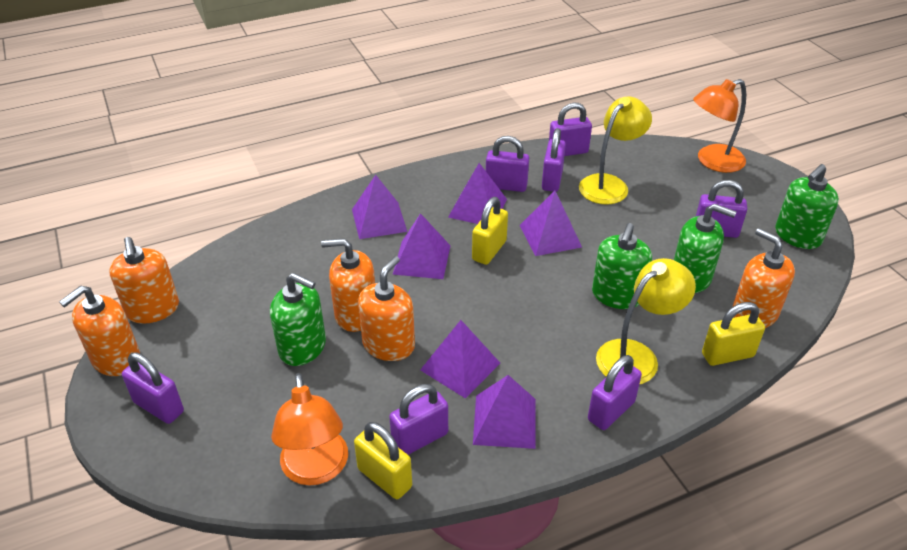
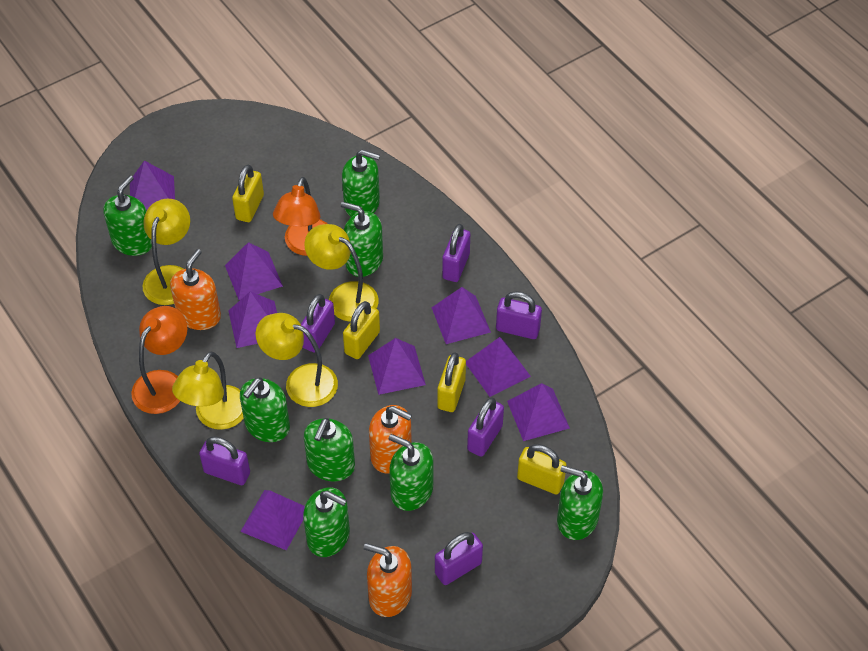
green soap dispenser: 4 -> 8
orange soap dispenser: 5 -> 3
purple padlock: 7 -> 6
purple pyramid: 6 -> 8
yellow lamp: 2 -> 4
yellow padlock: 3 -> 4

